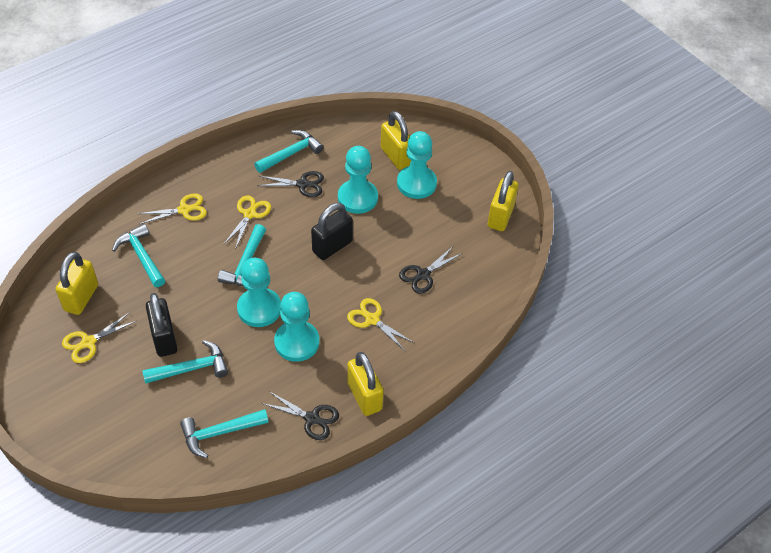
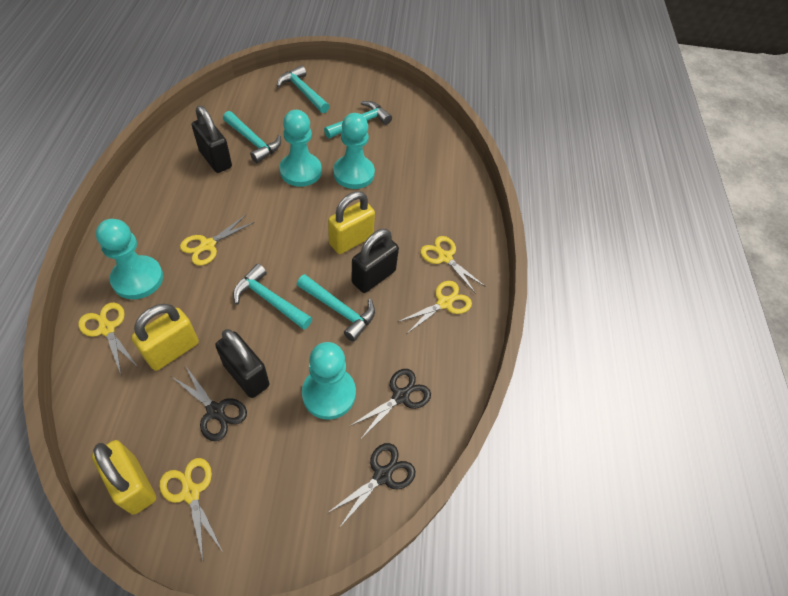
black padlock: 2 -> 3
yellow padlock: 4 -> 3
yellow scissors: 4 -> 5

